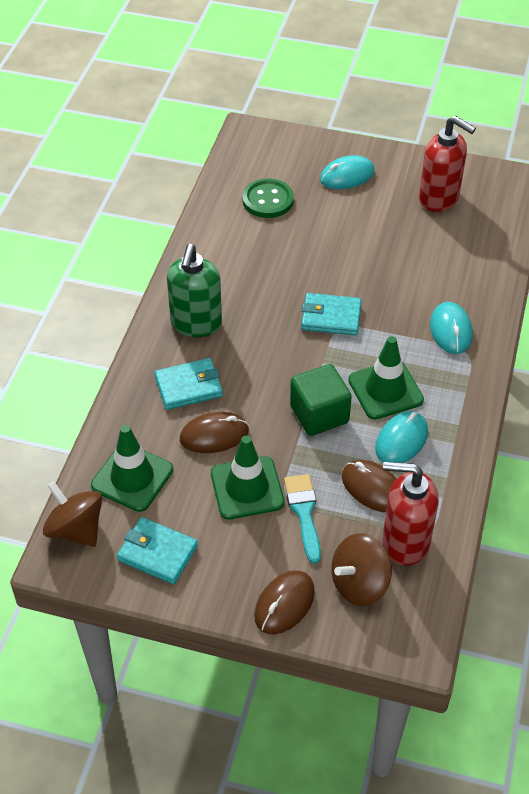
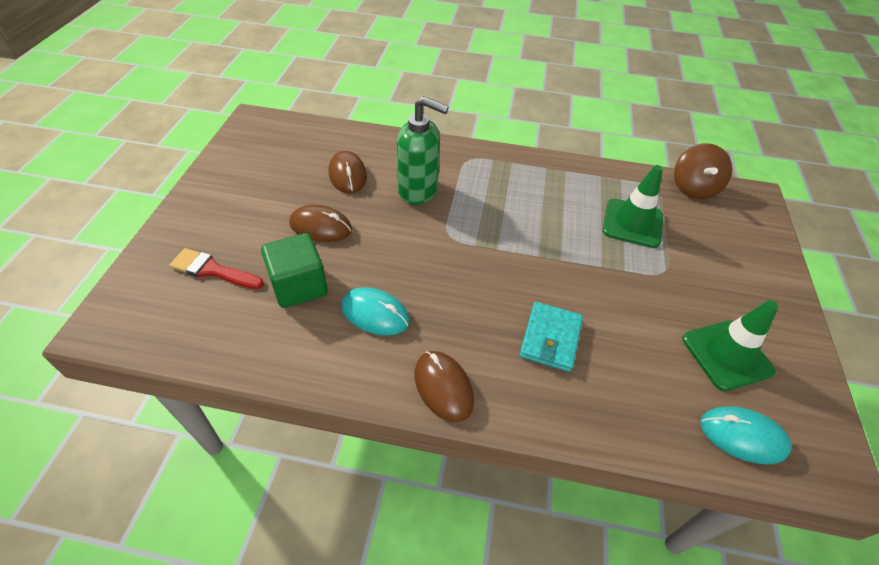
brown spinning top: 2 -> 1
green button: 1 -> 0
green traffic cone: 3 -> 2
red brush: 0 -> 1
red soap dispenser: 2 -> 0
turquoise brush: 1 -> 0
turquoise mouse: 3 -> 2
turquoise wallet: 3 -> 1

